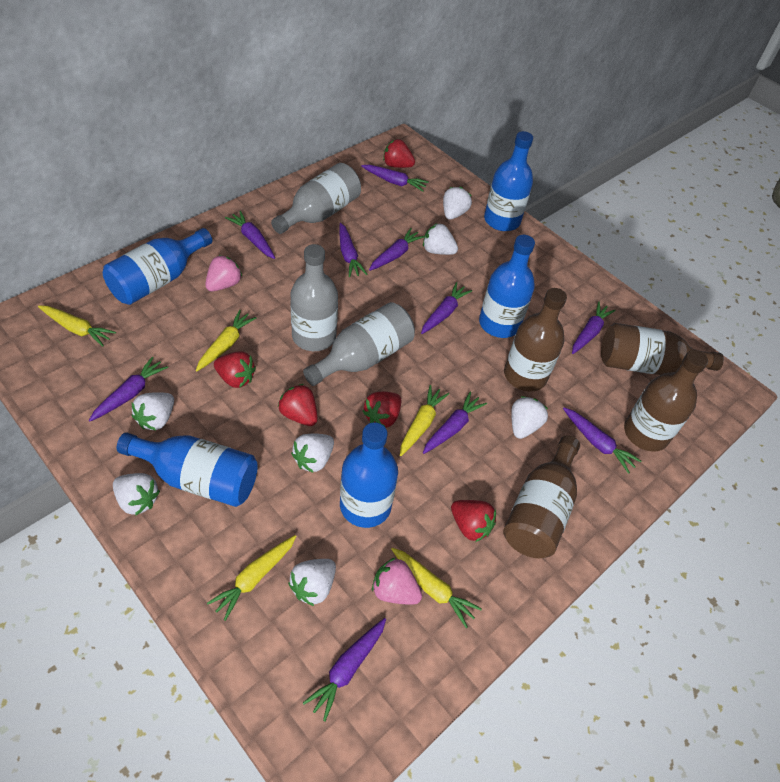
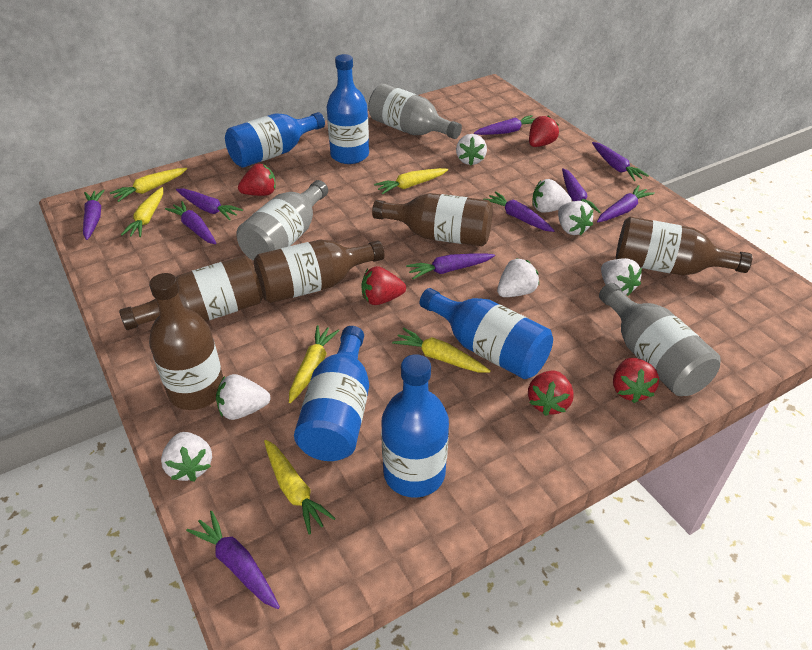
brown bottle: 4 -> 5
pink strawberry: 2 -> 0
yellow carrot: 5 -> 6

